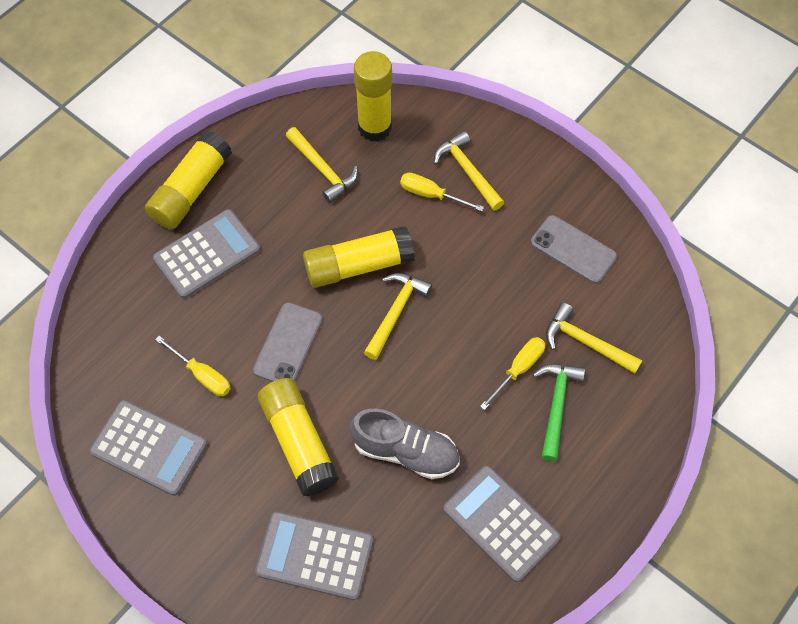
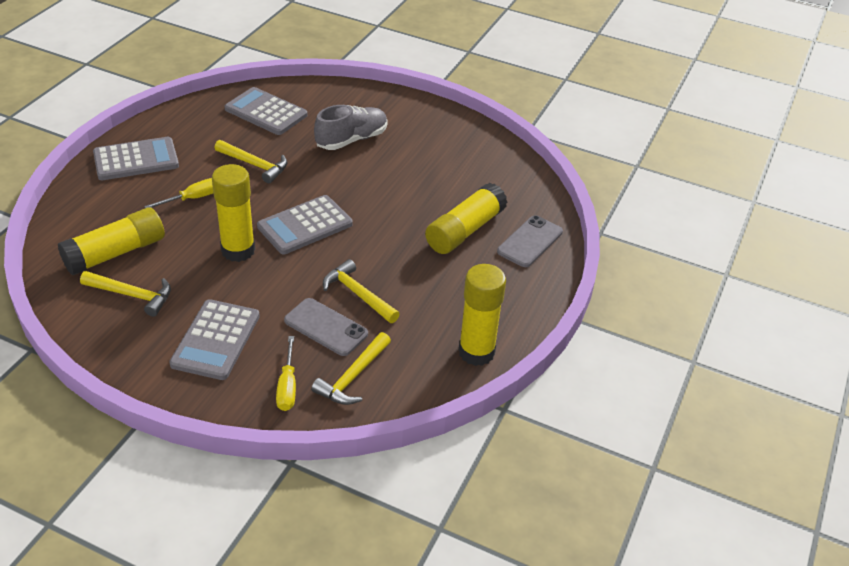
green hammer: 1 -> 0
yellow screwdriver: 3 -> 2

